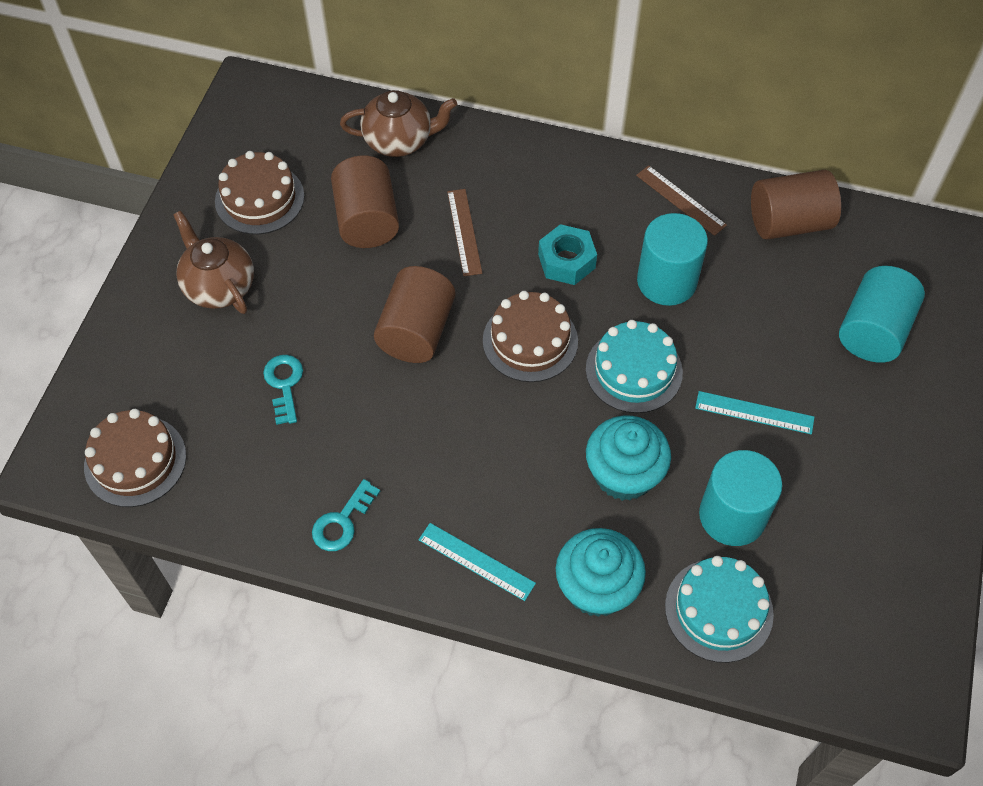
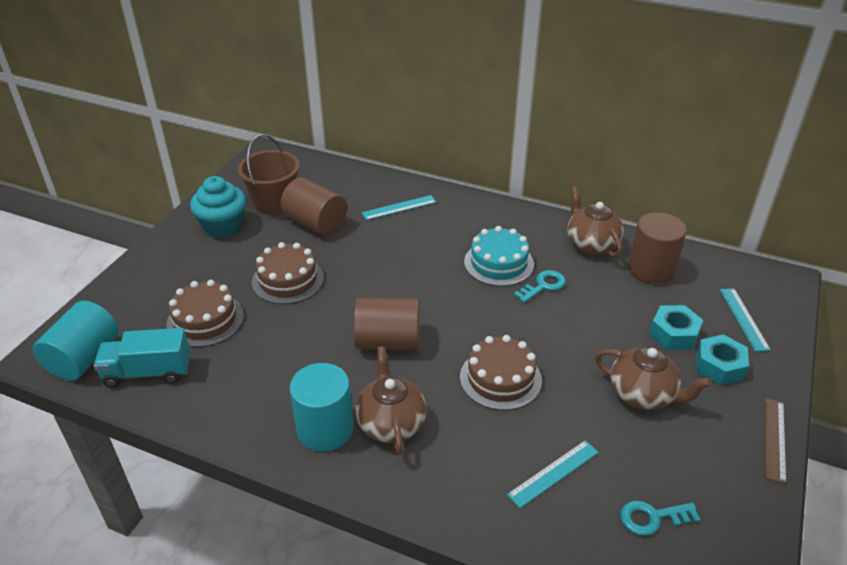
brown bucket: 0 -> 1
brown ruler: 2 -> 1
brown teapot: 2 -> 3
turquoise cake: 2 -> 1
turquoise cupcake: 2 -> 1
turquoise cylinder: 3 -> 2
turquoise nut: 1 -> 2
turquoise ruler: 2 -> 3
turquoise truck: 0 -> 1

